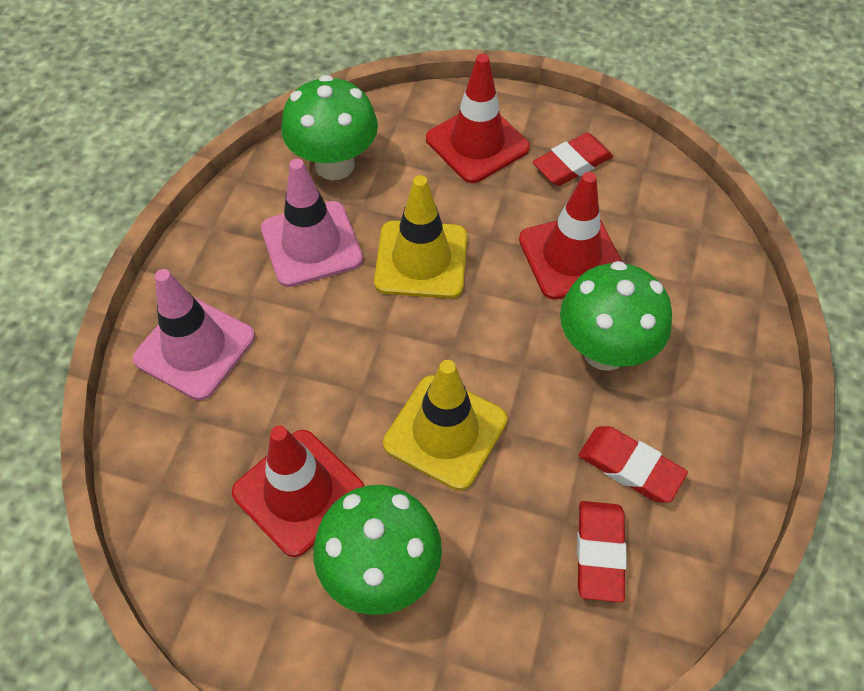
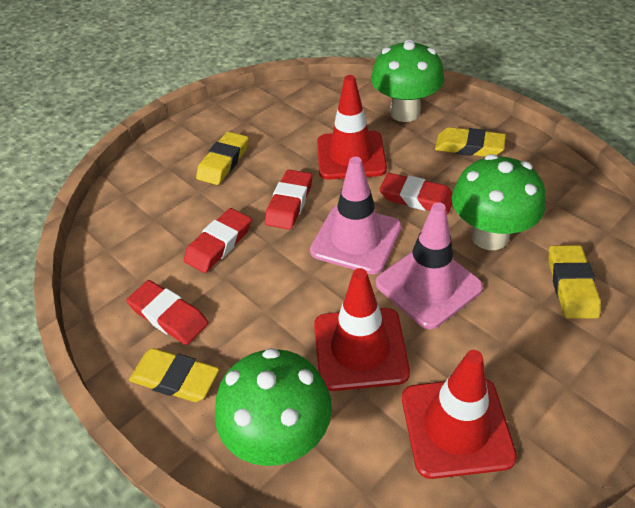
red eraser: 3 -> 4
yellow eraser: 0 -> 4
yellow traffic cone: 2 -> 0

